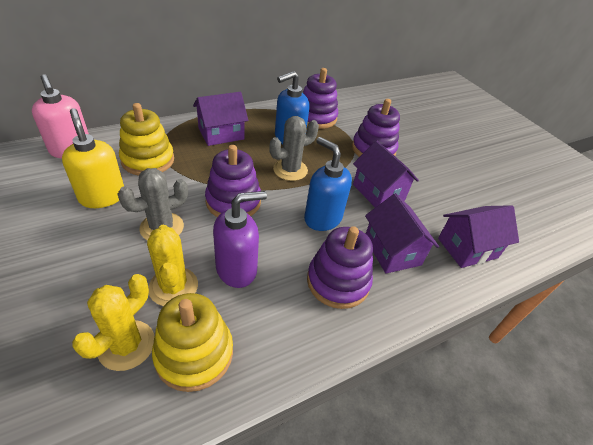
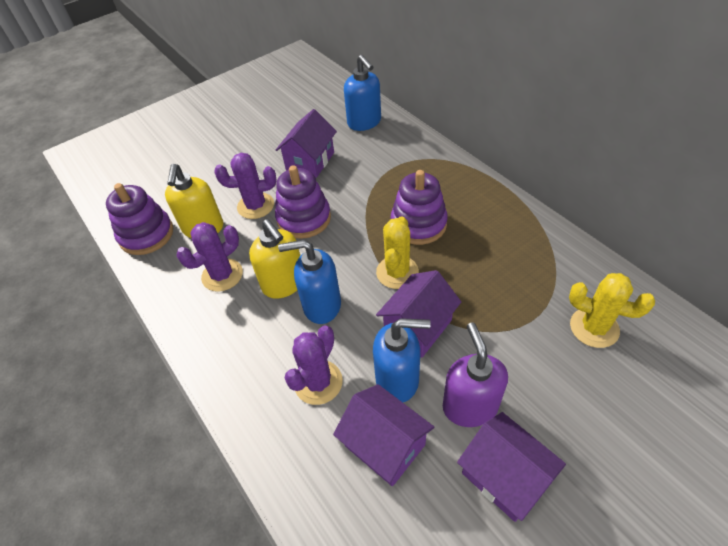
blue soap dispenser: 2 -> 3
grey cactus: 2 -> 0
pink soap dispenser: 1 -> 0
purple cactus: 0 -> 3
purple stacking toy: 4 -> 3
yellow soap dispenser: 1 -> 2
yellow stacking toy: 2 -> 0

